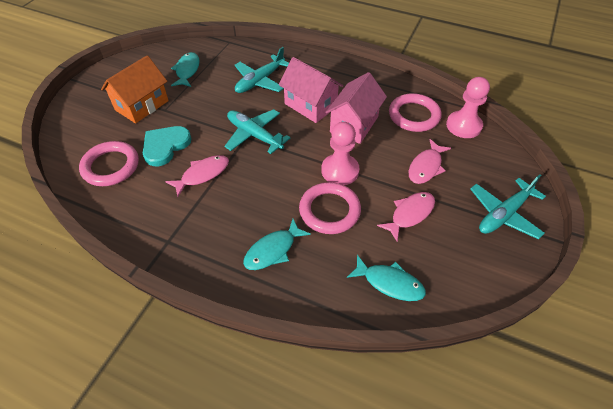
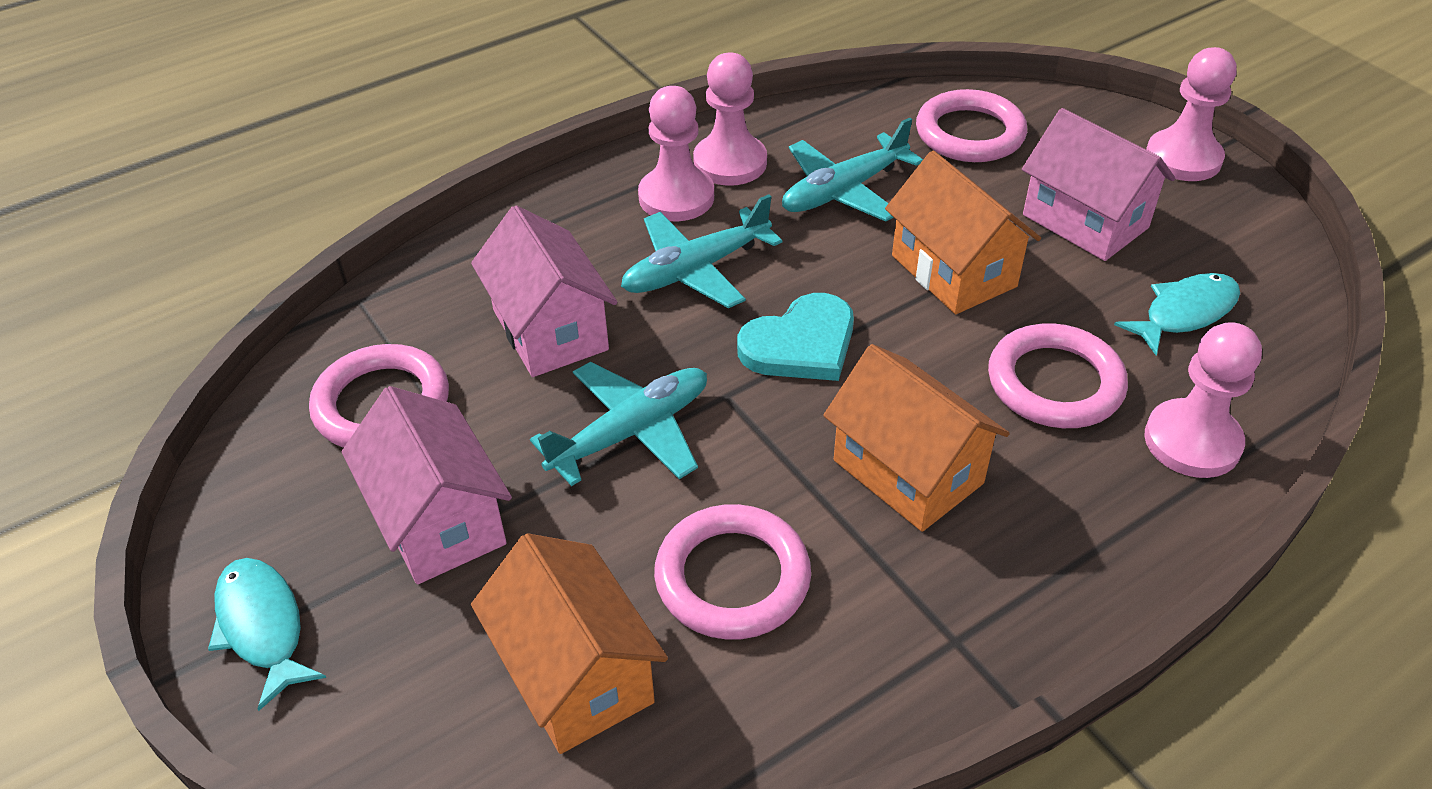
orange house: 1 -> 3
pink fish: 3 -> 0
pink house: 2 -> 3
pink pawn: 2 -> 4
pink ring: 3 -> 4
turquoise fish: 3 -> 2

